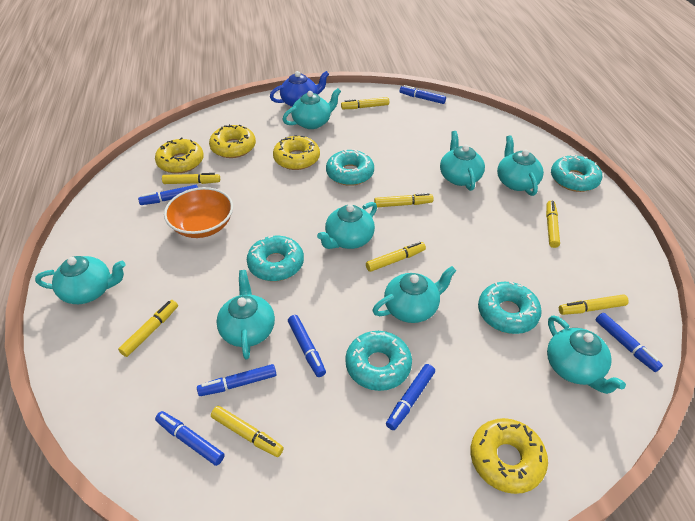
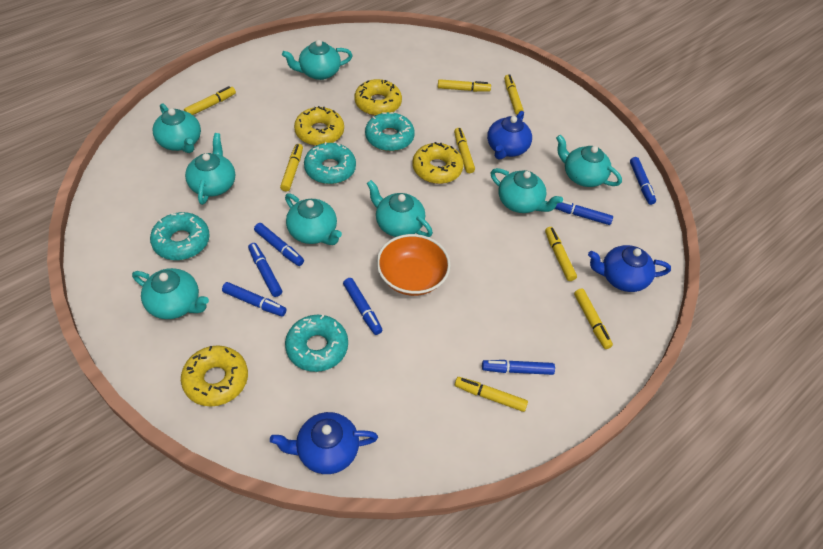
blue teapot: 1 -> 3
turquoise donut: 5 -> 4

